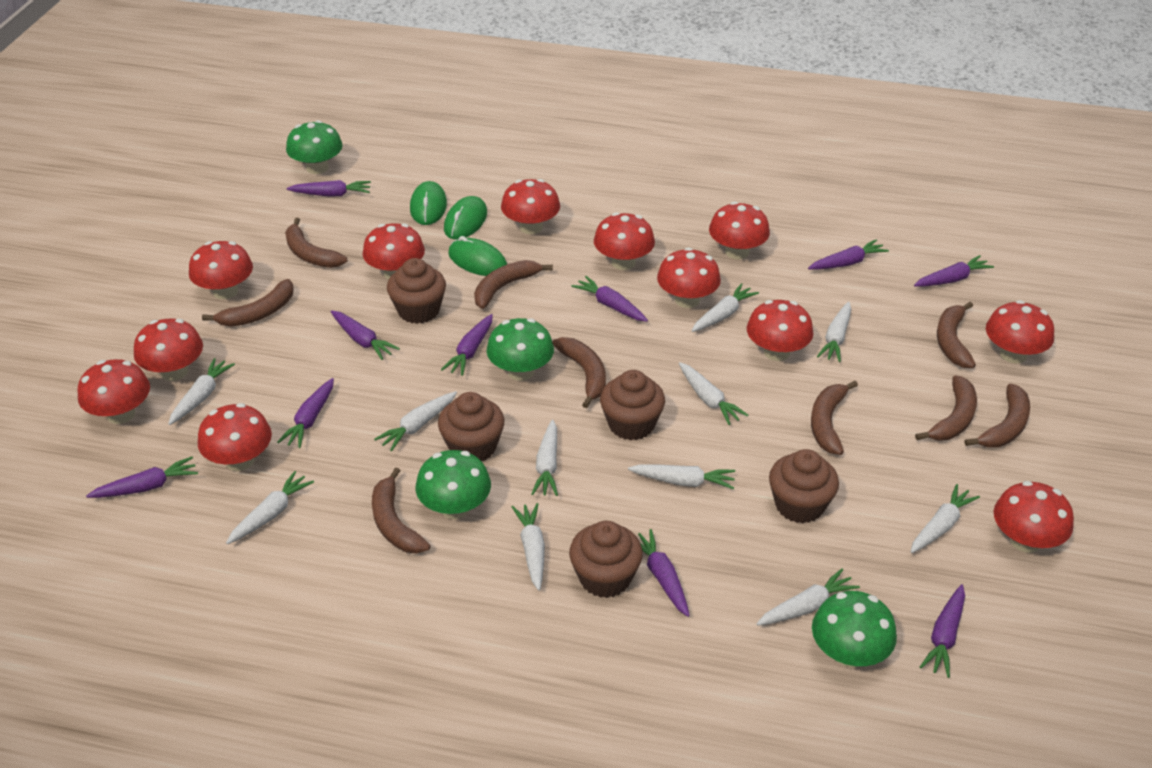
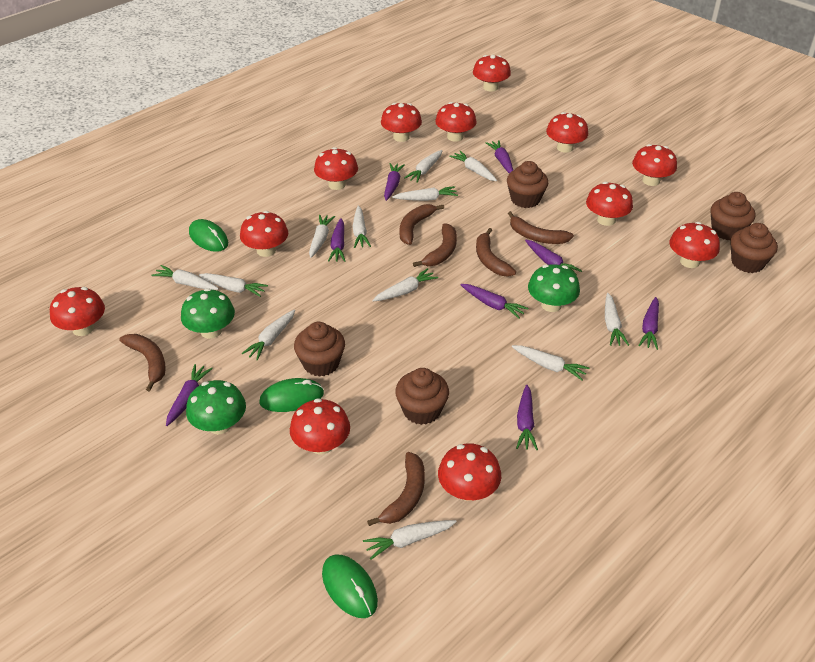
brown banana: 9 -> 6
green mushroom: 4 -> 3
purple carrot: 10 -> 8
white carrot: 11 -> 12

